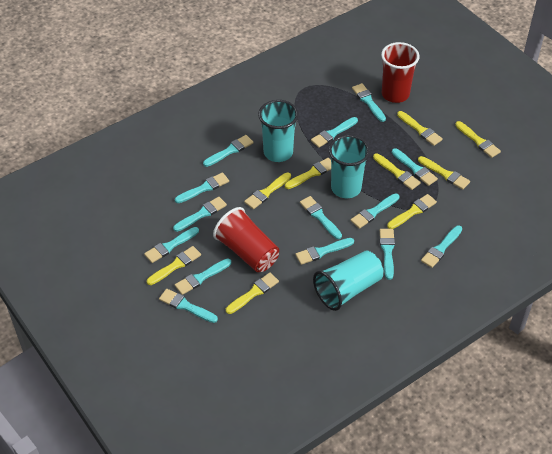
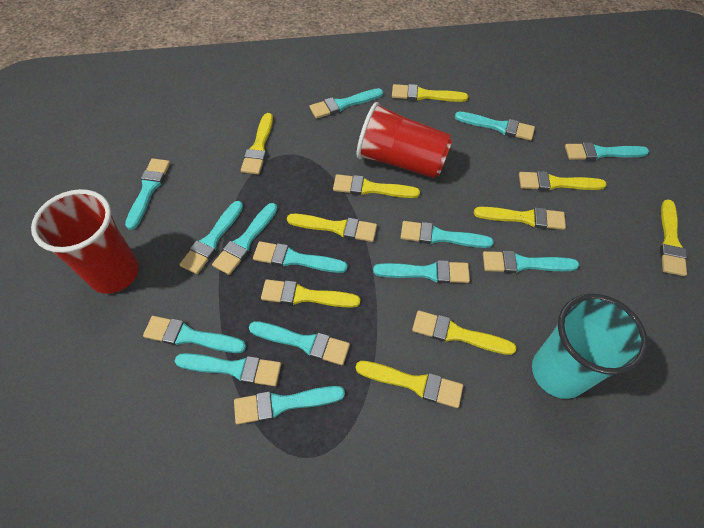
turquoise cup: 3 -> 1
yellow brush: 9 -> 10

